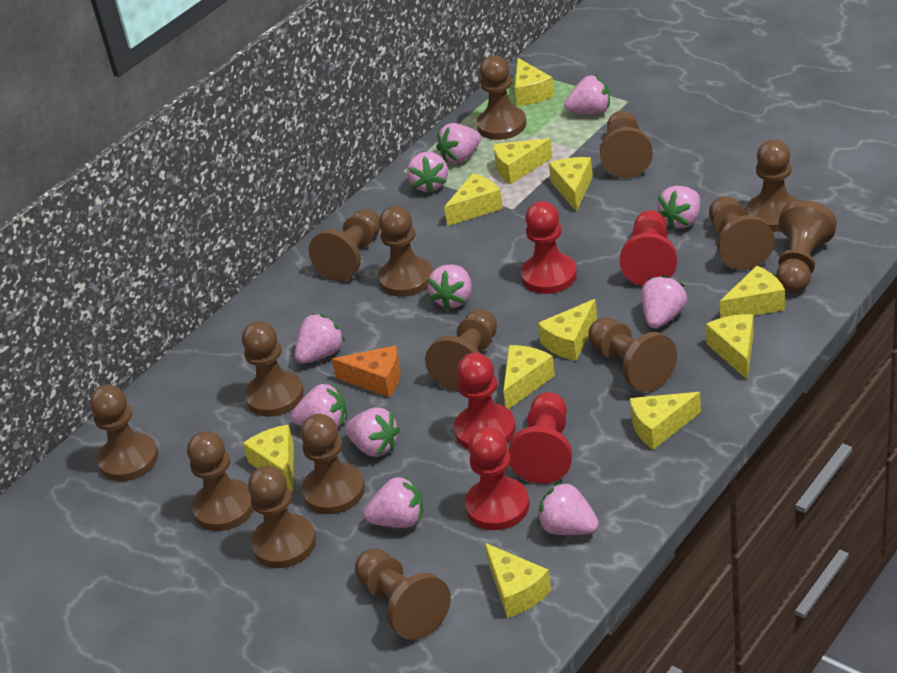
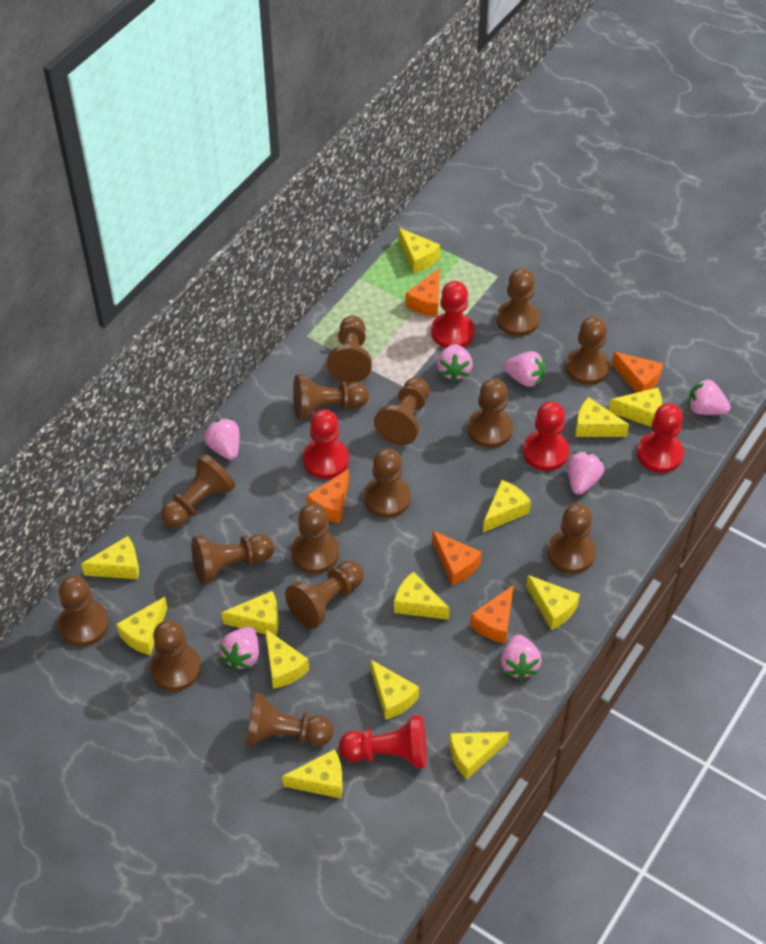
orange cheese: 1 -> 5
pink strawberry: 11 -> 7
yellow cheese: 11 -> 13

